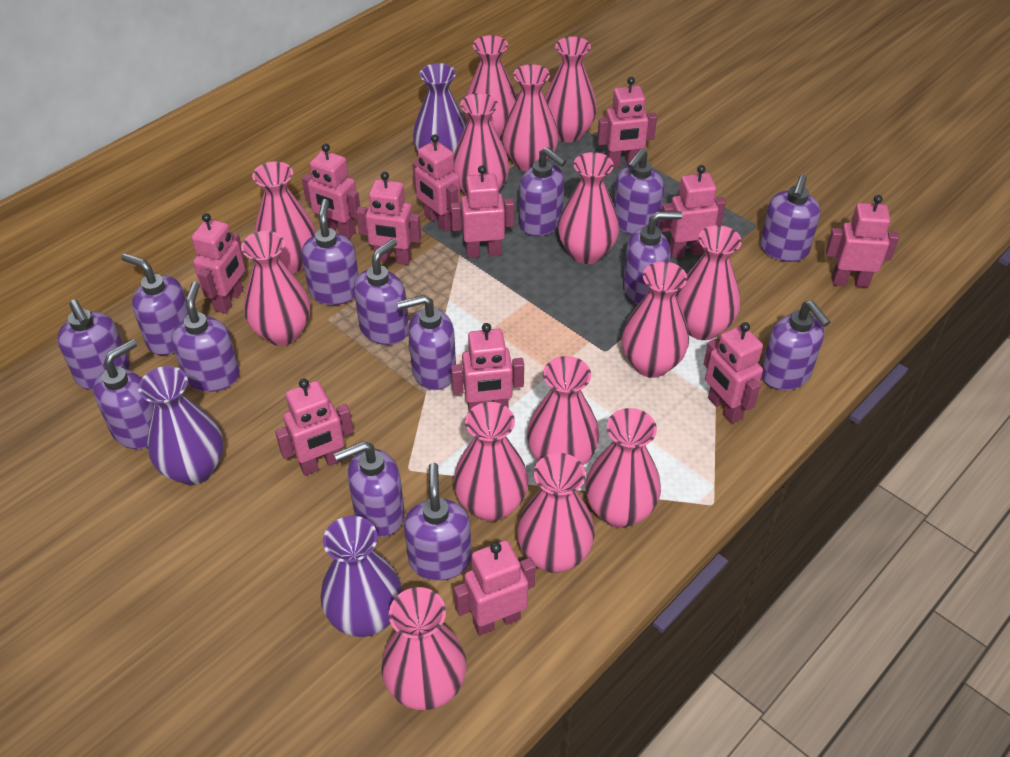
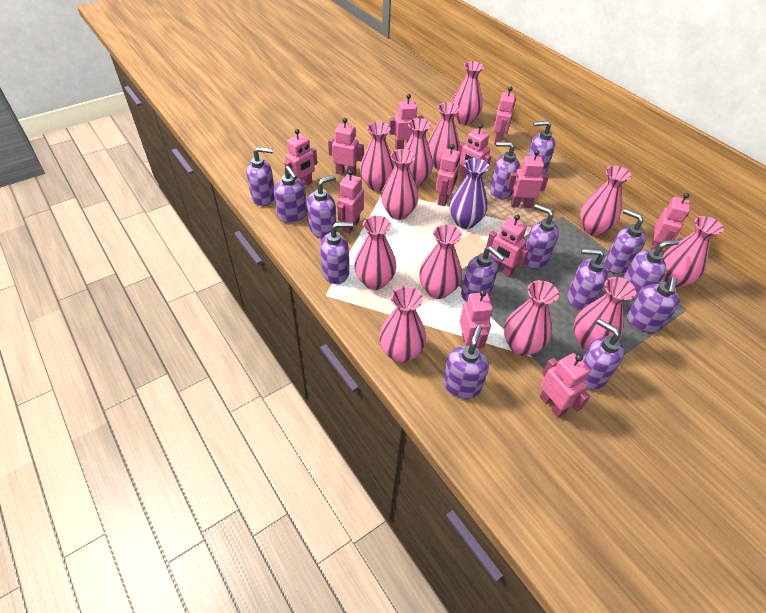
pink vase: 14 -> 12
purple vase: 3 -> 1

